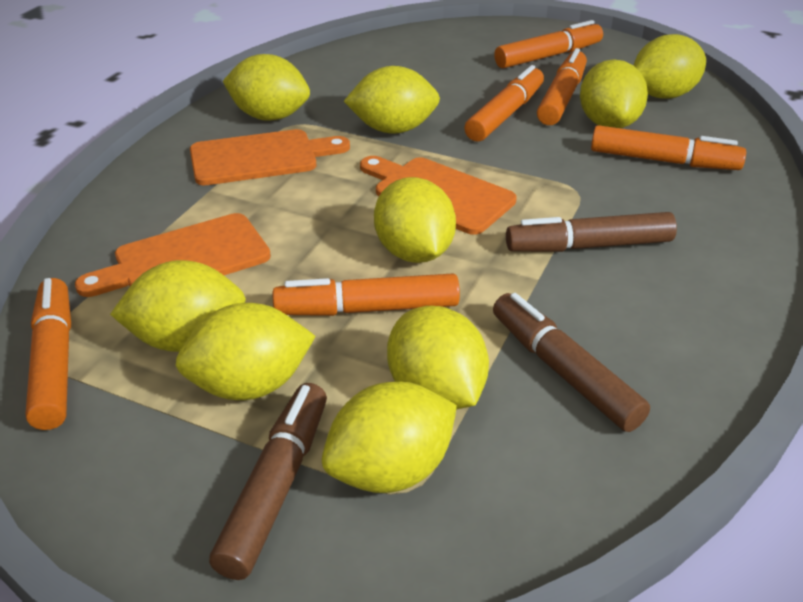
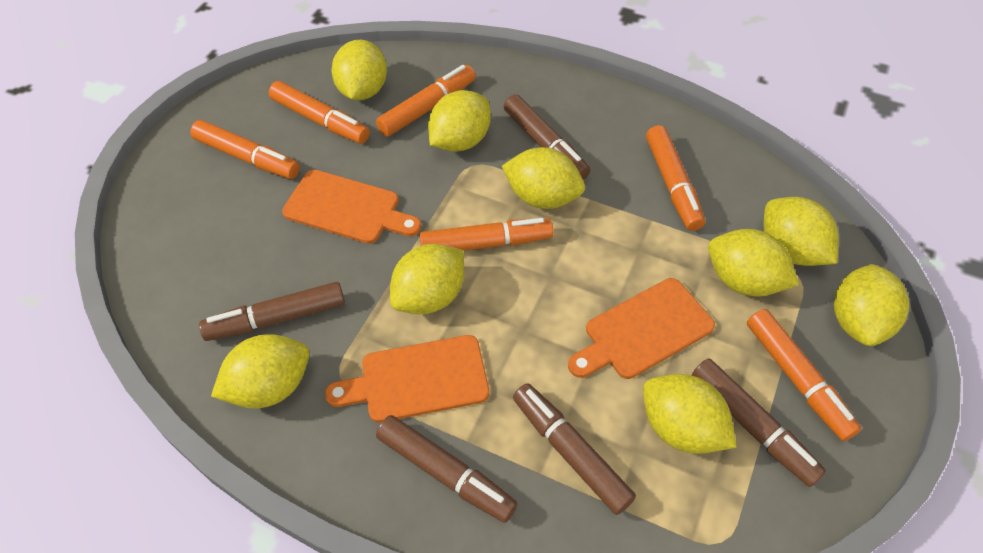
brown marker: 3 -> 5

